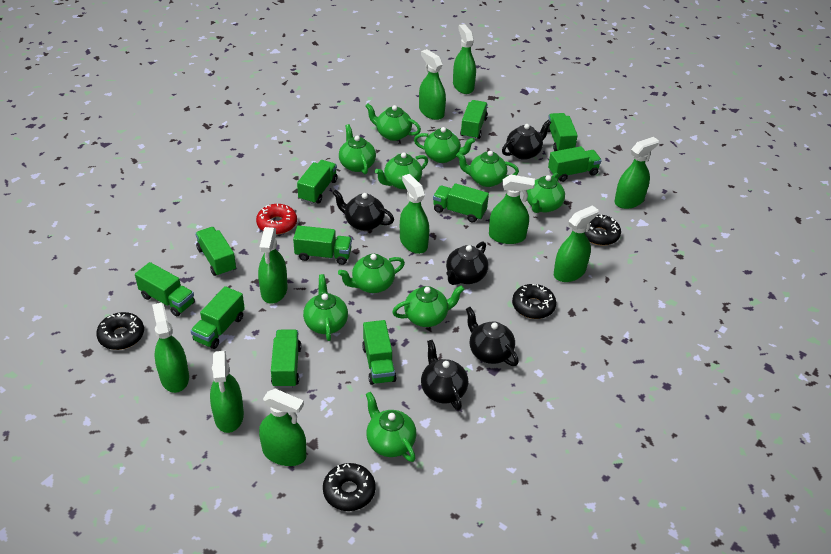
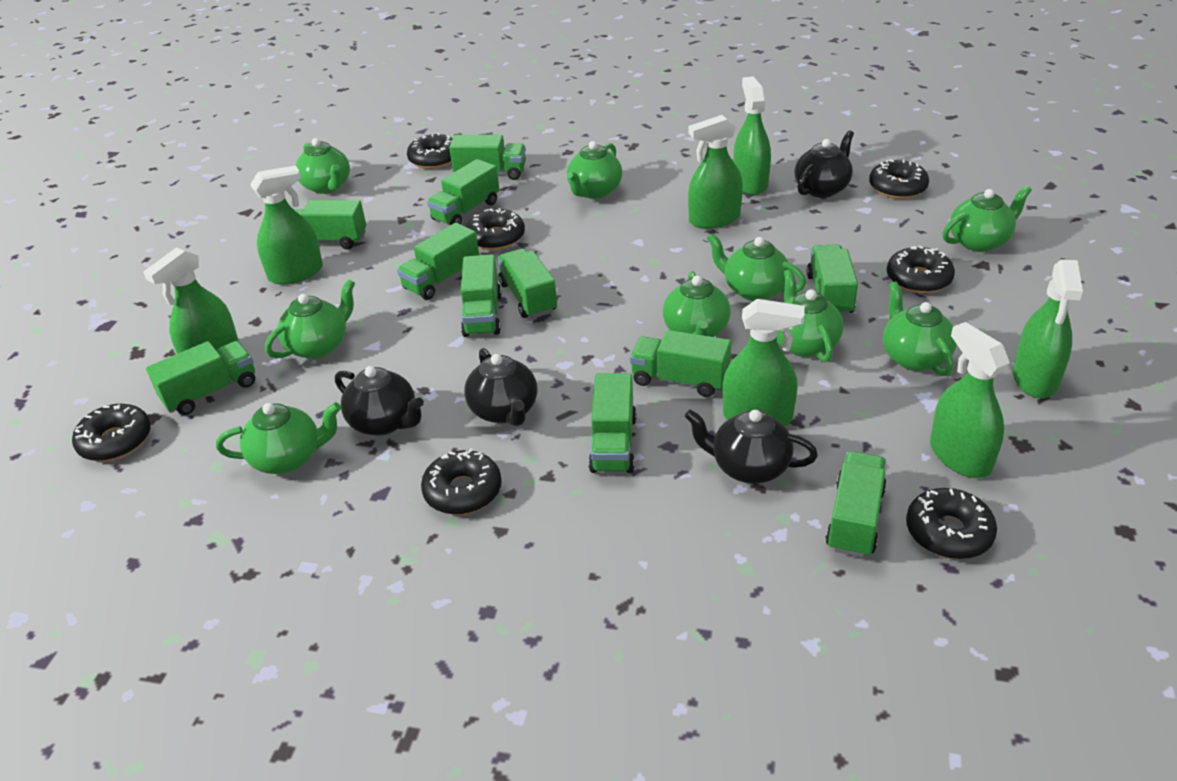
black donut: 4 -> 7
black teapot: 5 -> 4
green spray bottle: 10 -> 7
green teapot: 10 -> 9
red donut: 1 -> 0

